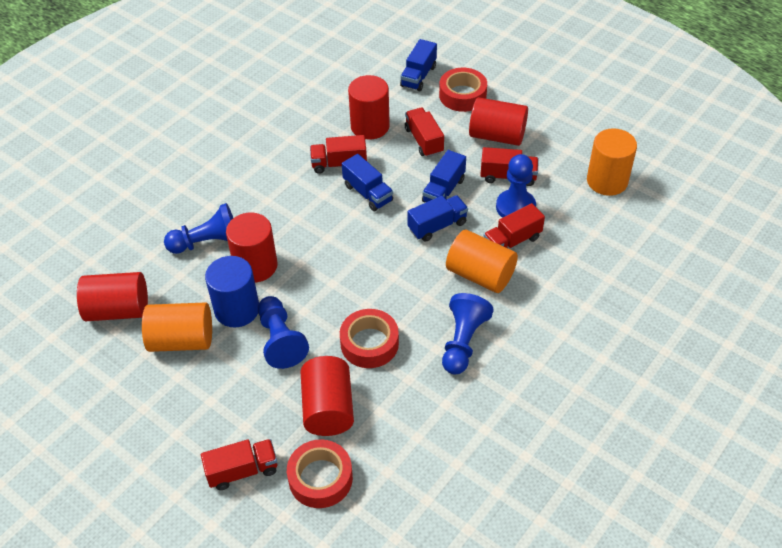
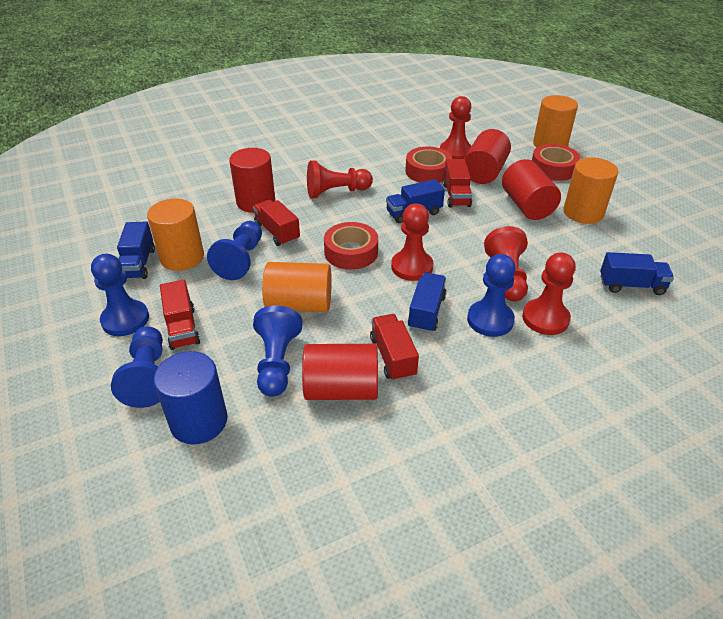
blue pawn: 4 -> 5
orange cylinder: 3 -> 4
red cylinder: 5 -> 4
red pawn: 0 -> 5
red truck: 5 -> 4

